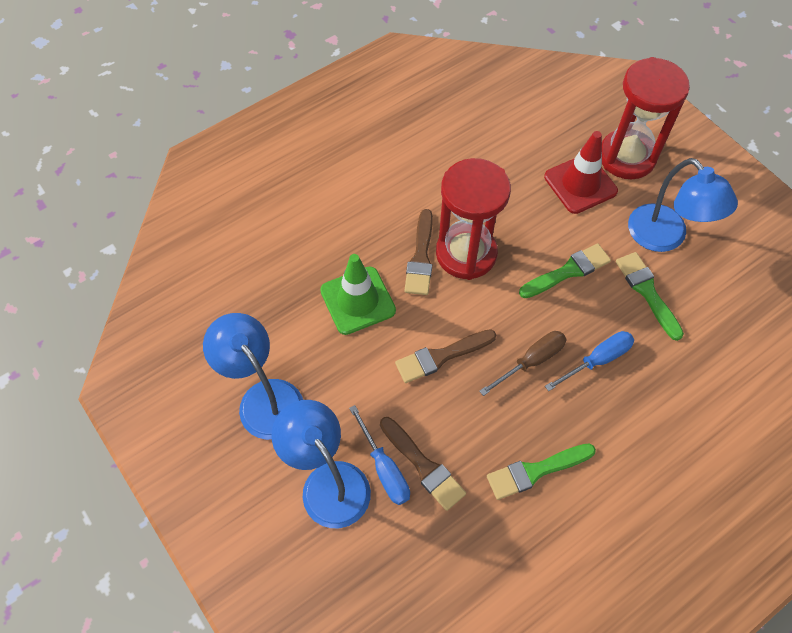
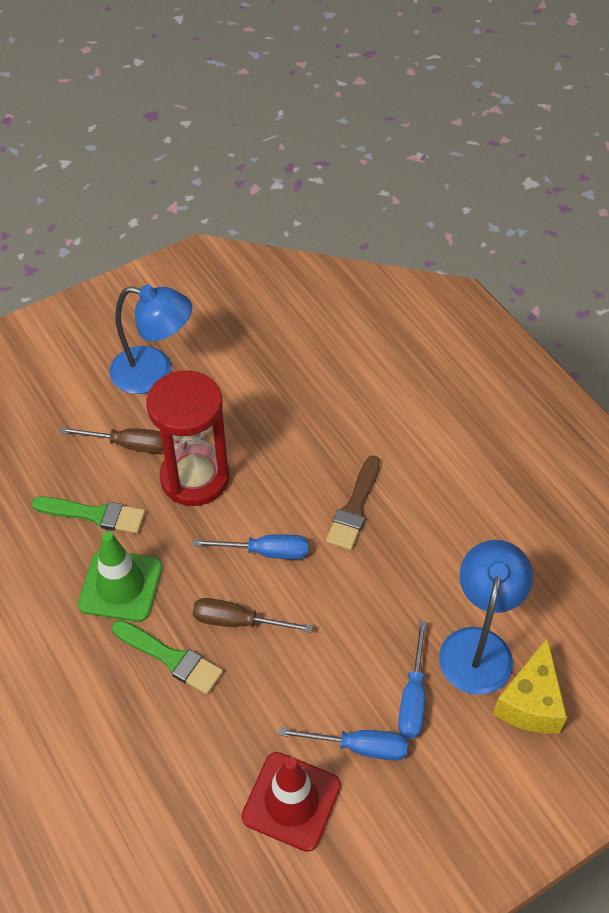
blue lamp: 3 -> 2
blue screwdriver: 2 -> 3
brown brush: 3 -> 1
brown screwdriver: 1 -> 2
green brush: 3 -> 2
red hourglass: 2 -> 1
yellow cheese: 0 -> 1

